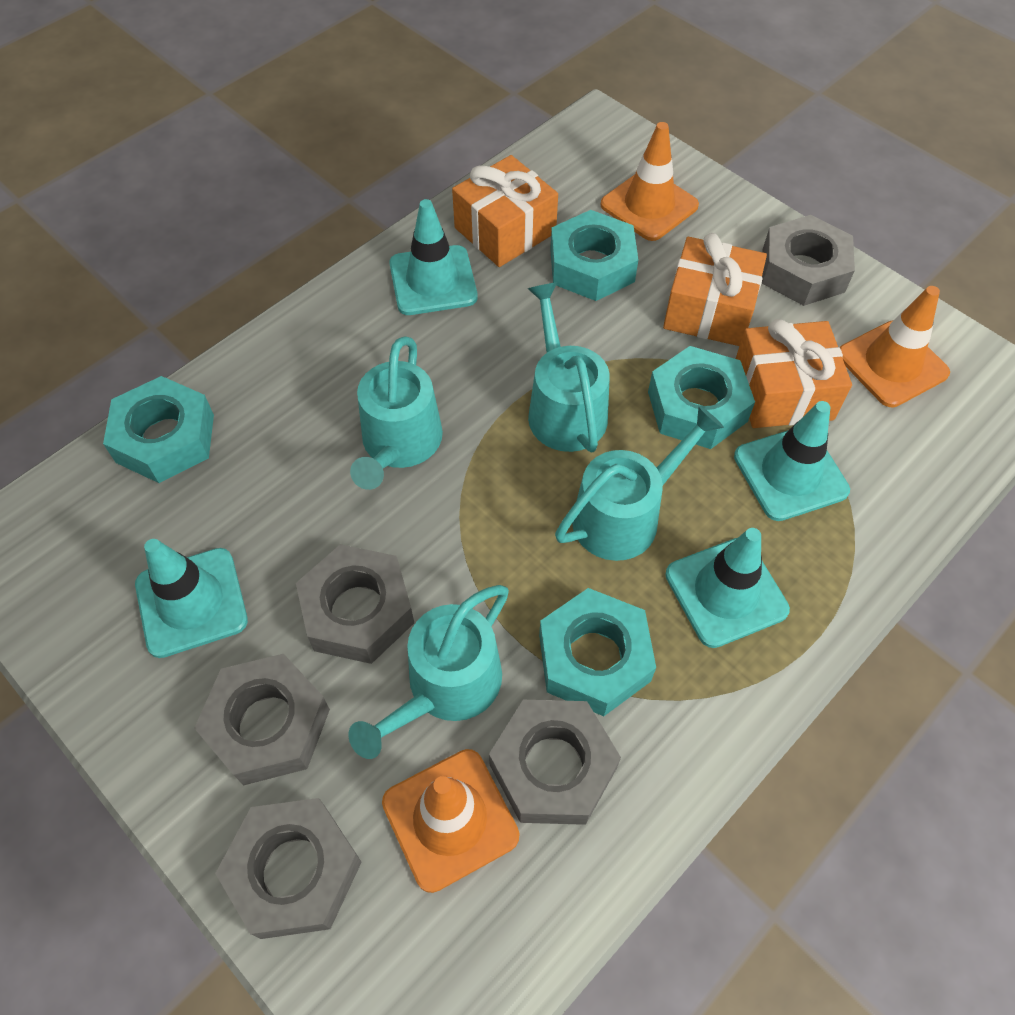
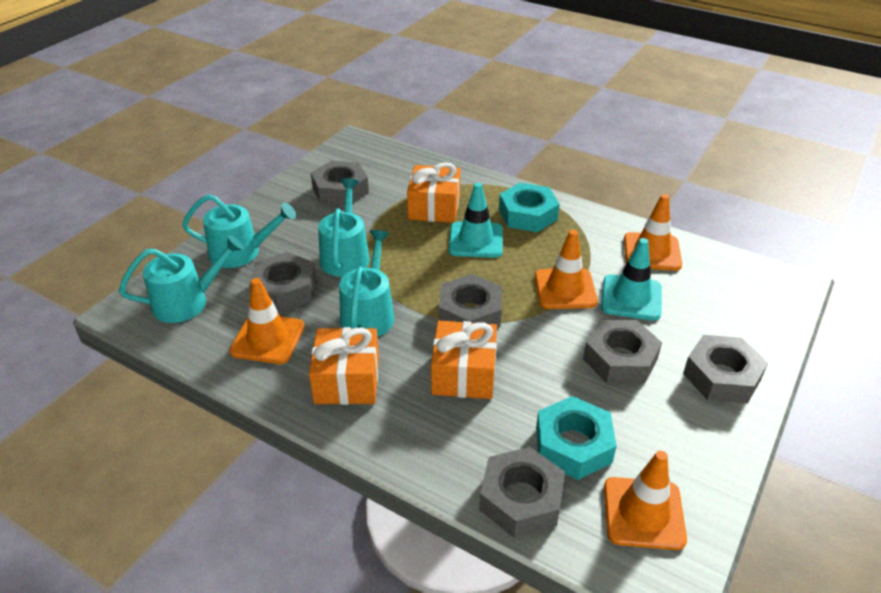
grey nut: 5 -> 6
orange traffic cone: 3 -> 4
turquoise nut: 4 -> 2
turquoise traffic cone: 4 -> 2

